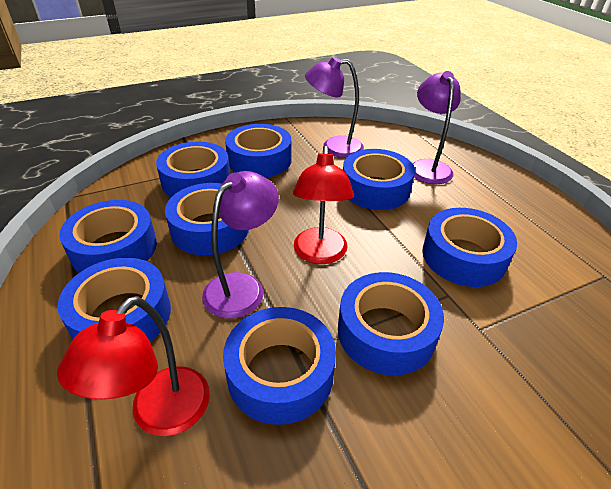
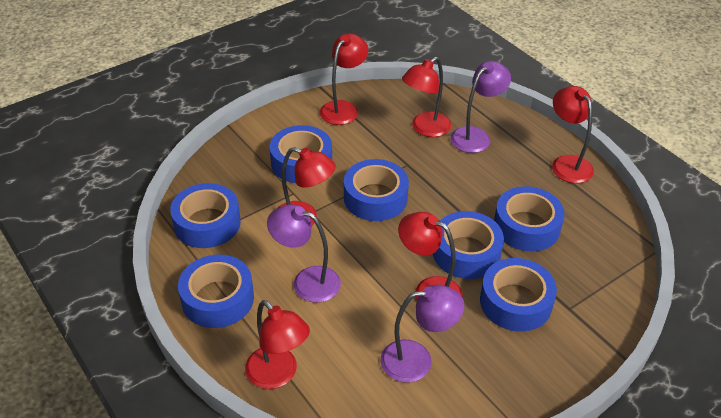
blue tape: 9 -> 7
red lamp: 2 -> 6

